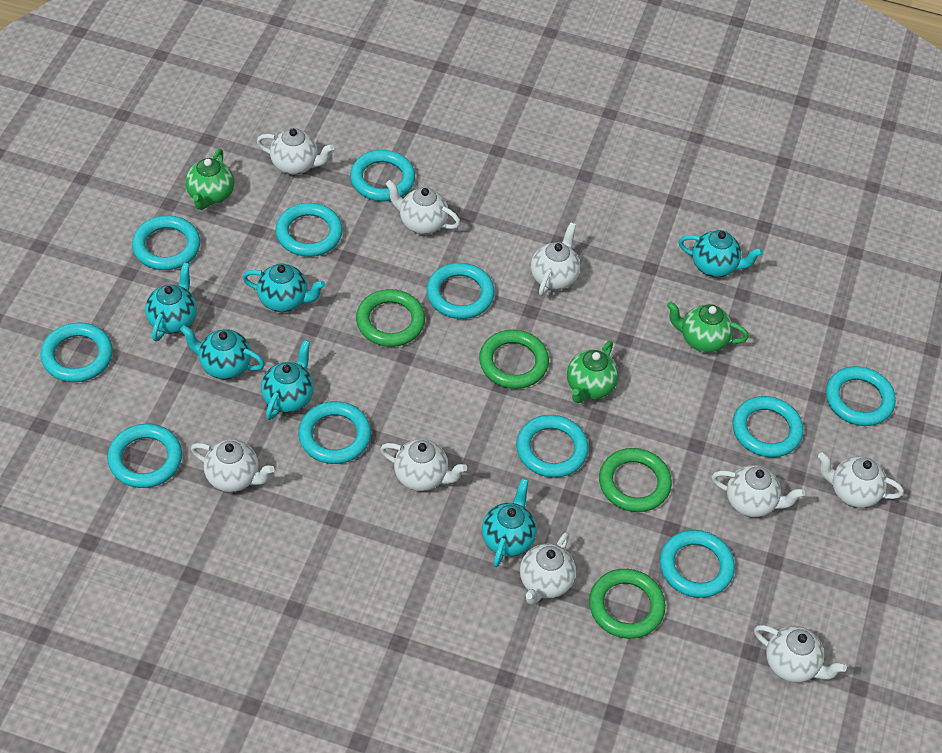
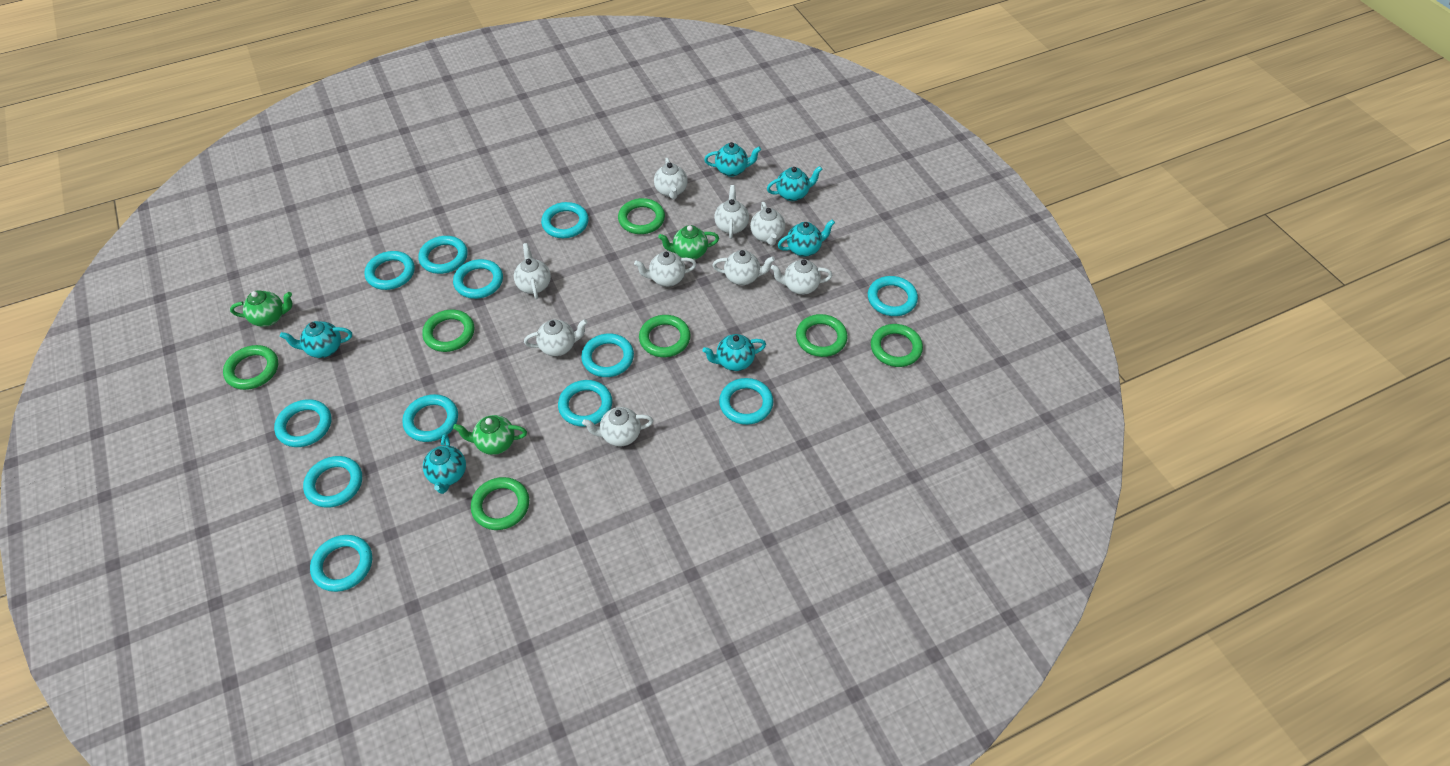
green ring: 4 -> 7
turquoise ring: 11 -> 12

